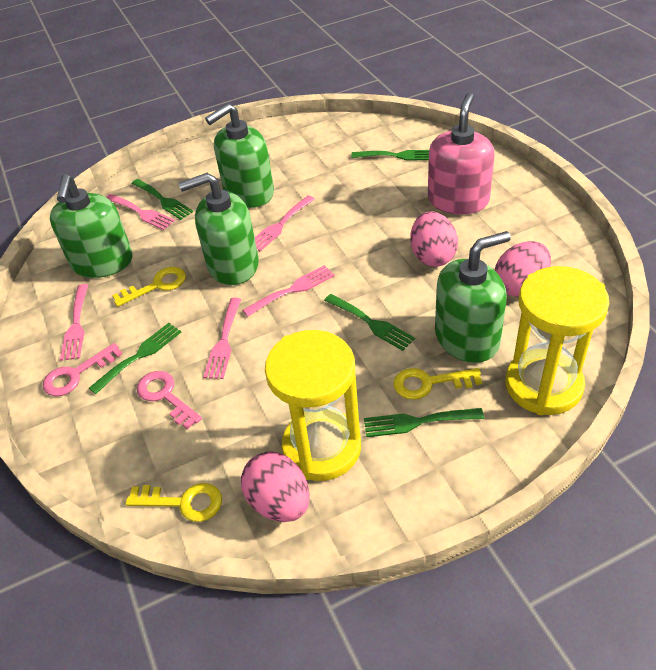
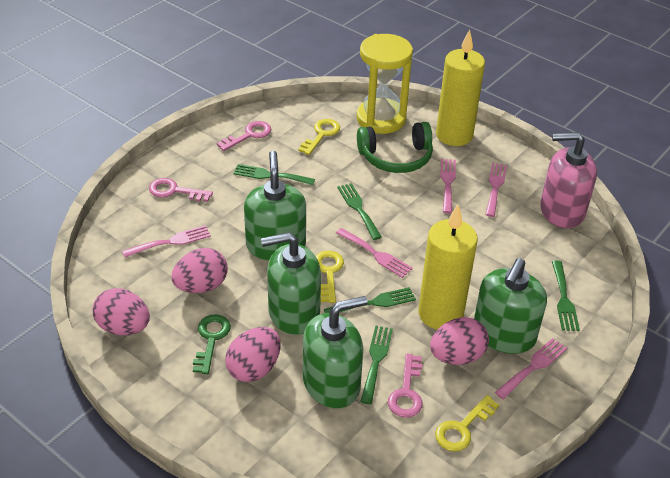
green headphones: 0 -> 1
green key: 0 -> 1
pink egg: 3 -> 4
pink key: 2 -> 3
yellow candle: 0 -> 2
yellow hourglass: 2 -> 1

